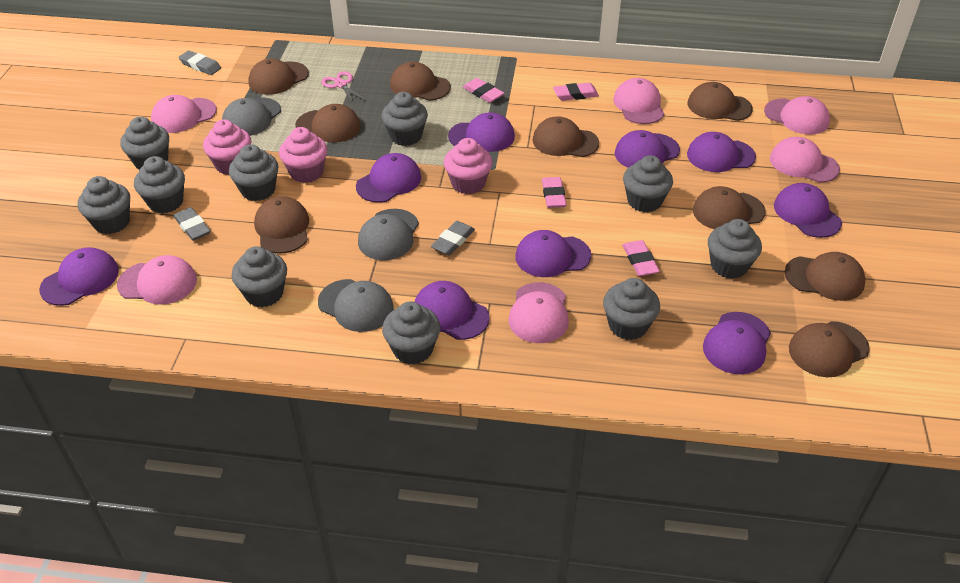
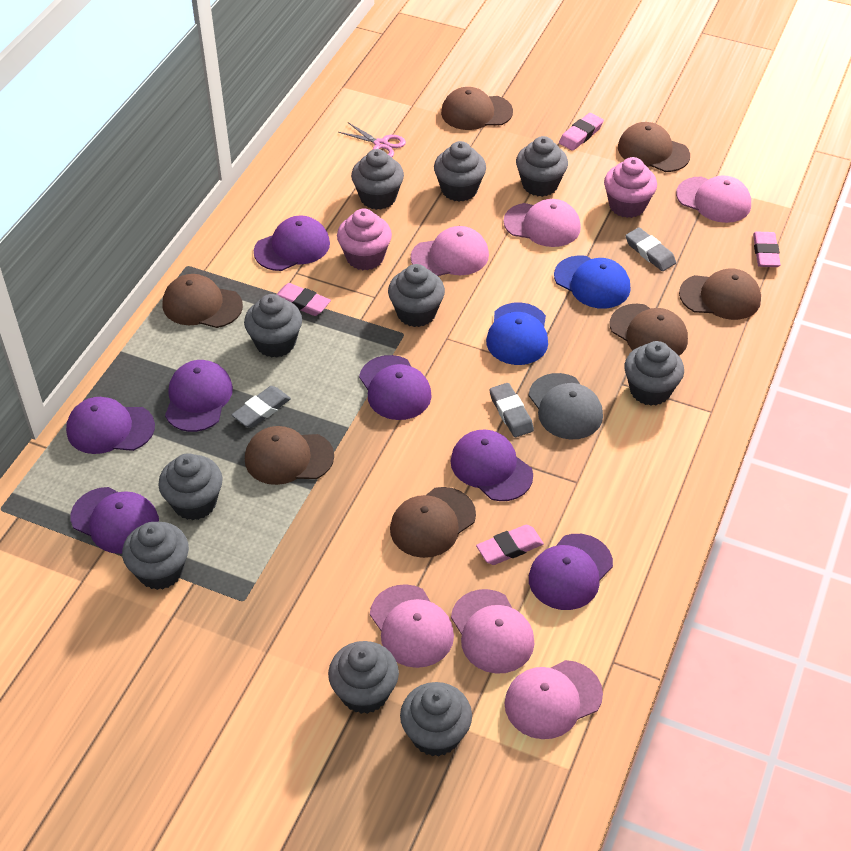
blue cap: 0 -> 2
brown cap: 9 -> 7
grey cap: 3 -> 1
pink cupcake: 3 -> 2
purple cap: 9 -> 7

